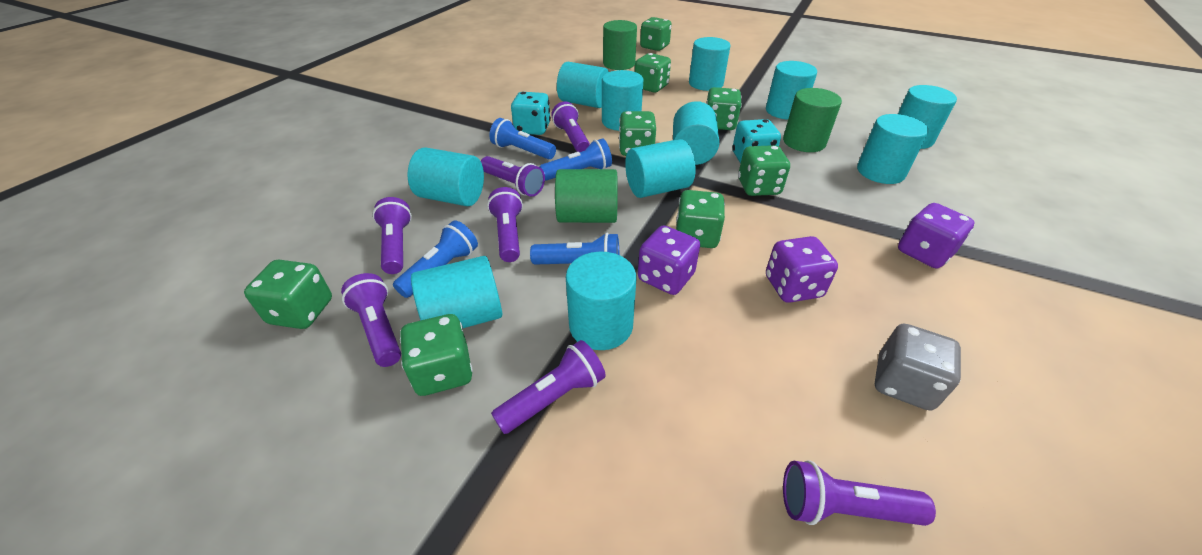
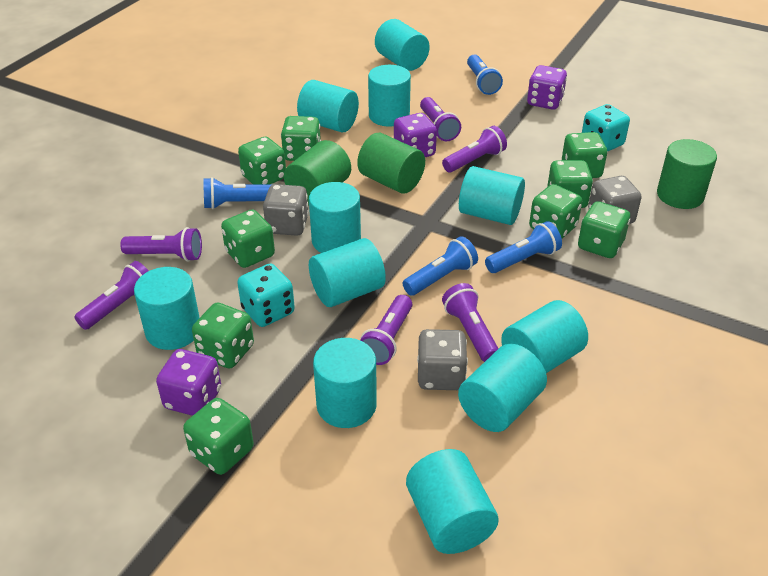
green dice: 8 -> 9
grey dice: 1 -> 3
purple flashlight: 7 -> 6

